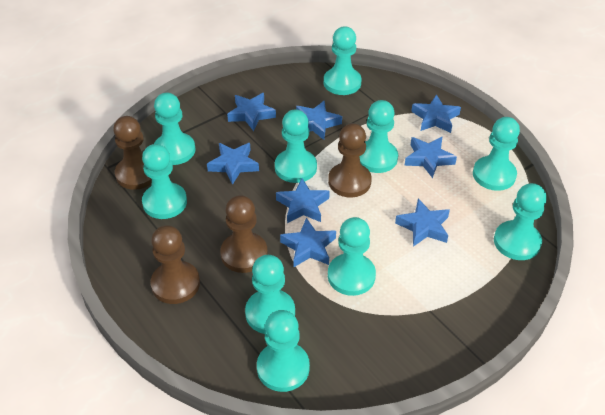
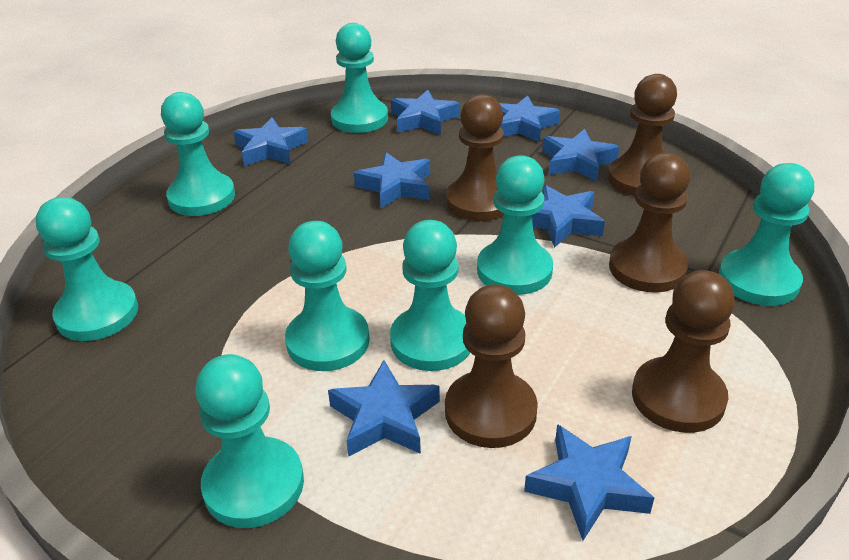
brown pawn: 4 -> 5
turquoise pawn: 10 -> 8

